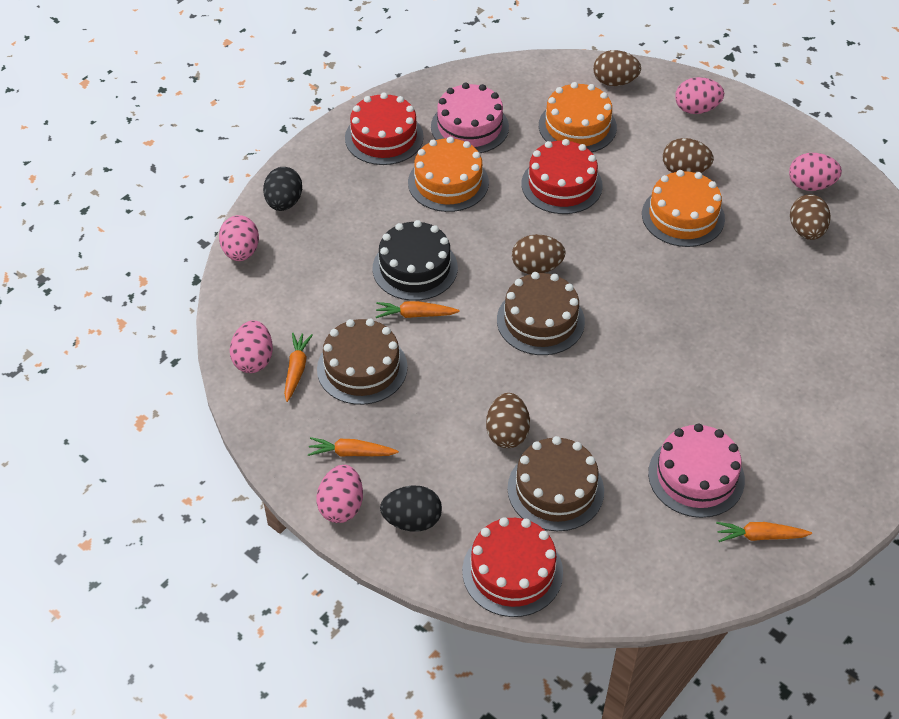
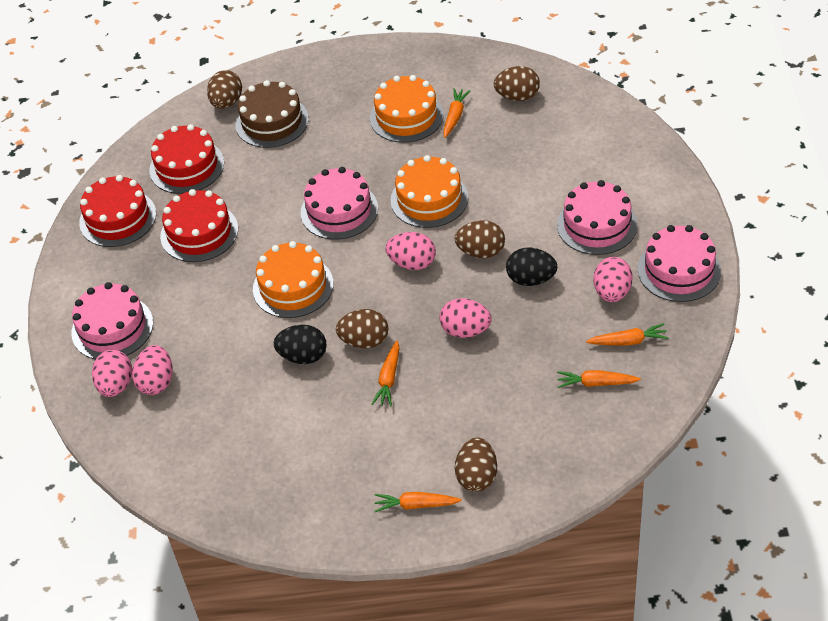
black cake: 1 -> 0
brown cake: 3 -> 1
orange carrot: 4 -> 5
pink cake: 2 -> 4

